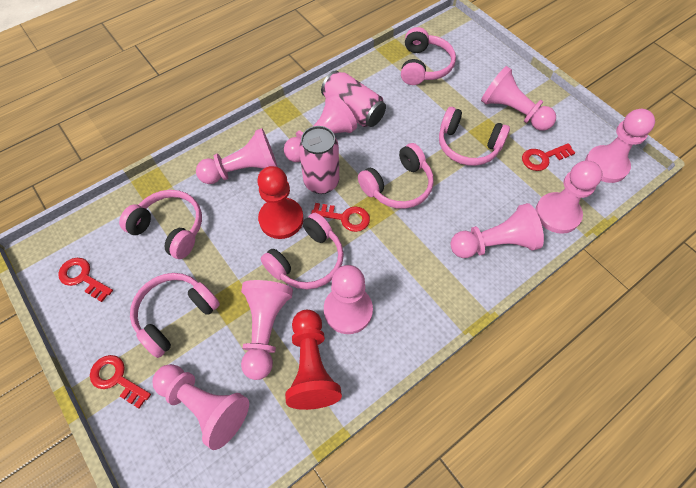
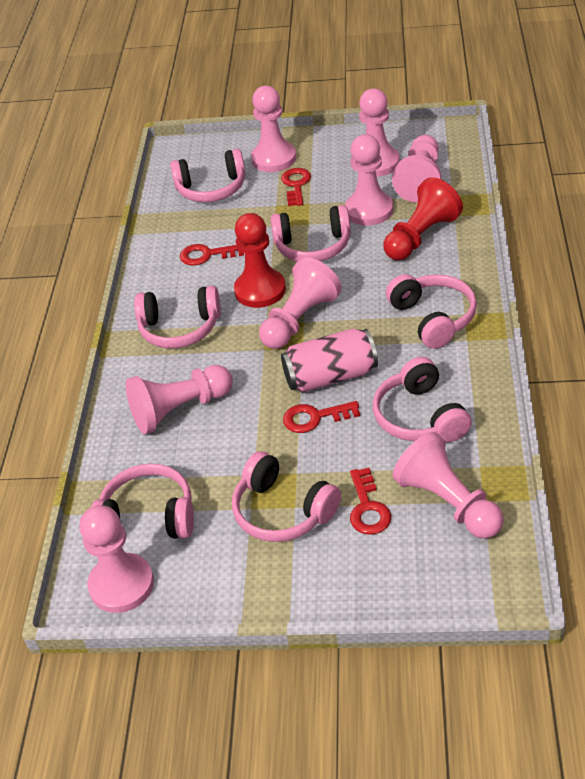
pink can: 2 -> 1
pink headphones: 6 -> 7
pink pawn: 9 -> 8

